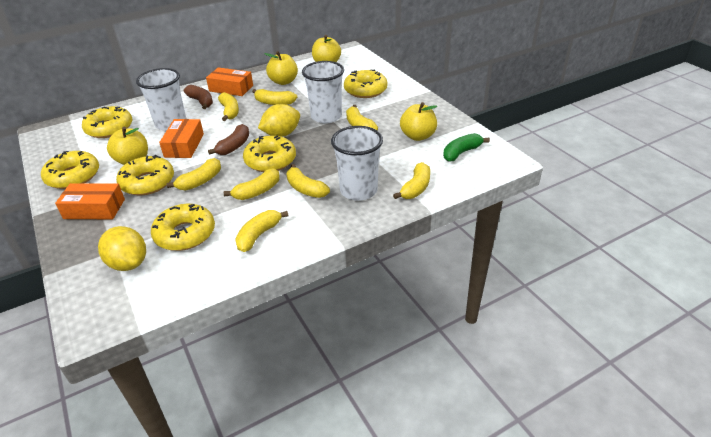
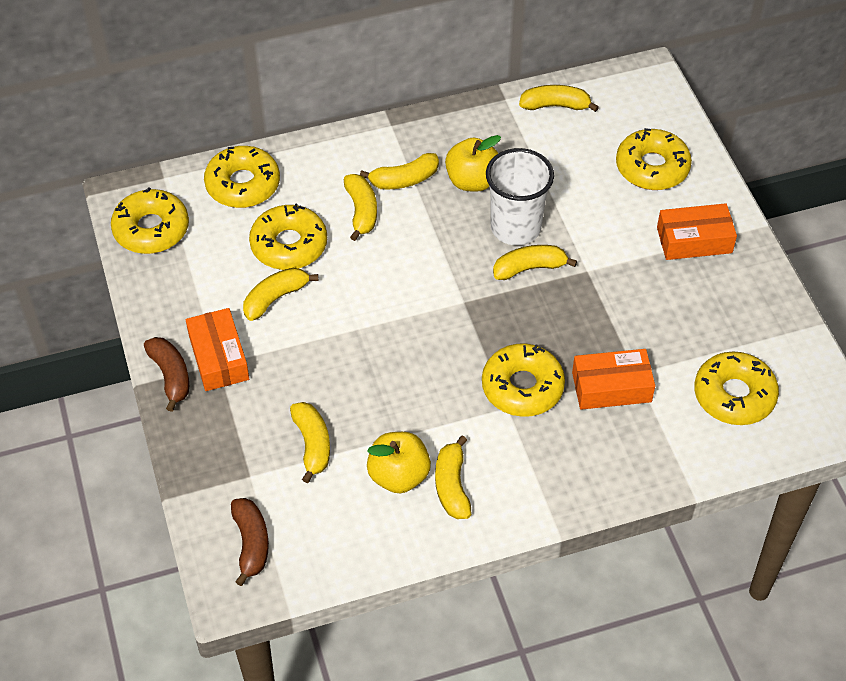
green banana: 1 -> 0
white cup: 3 -> 1
yellow apple: 4 -> 2
yellow banana: 8 -> 7
yellow lemon: 2 -> 0

